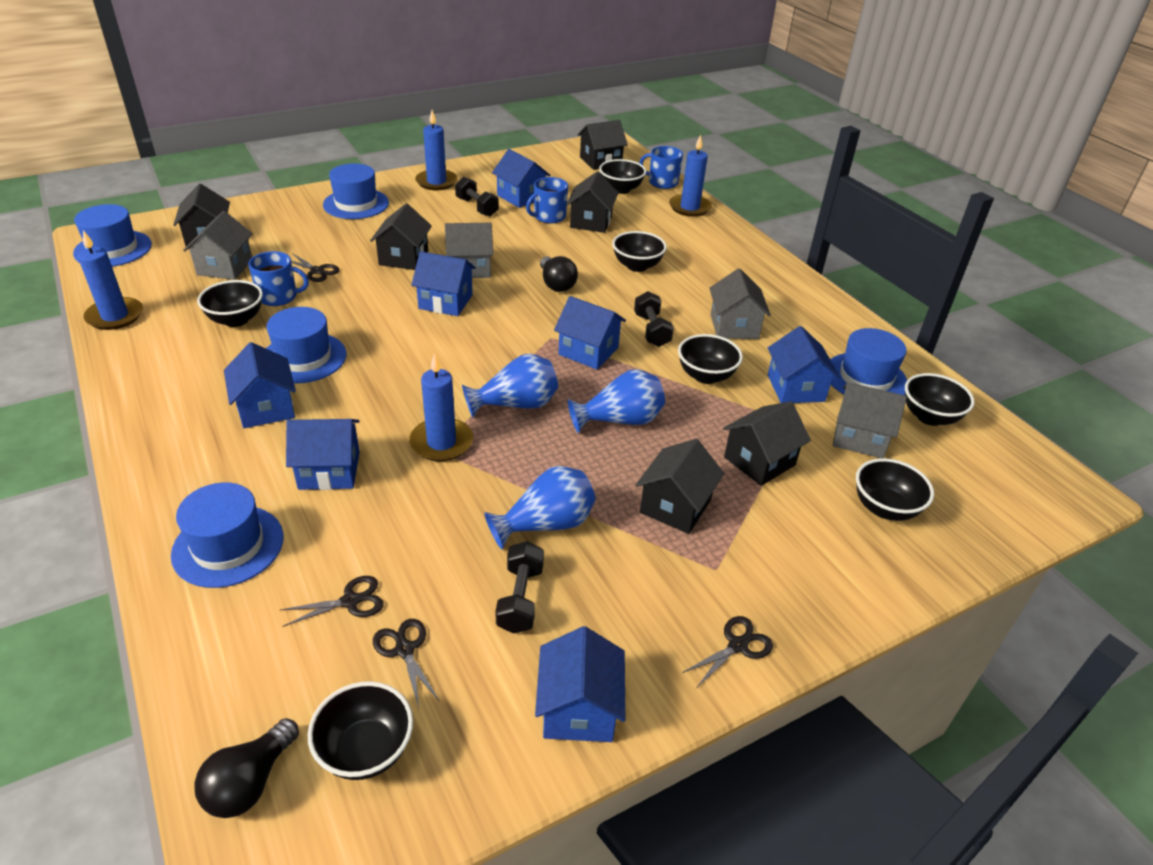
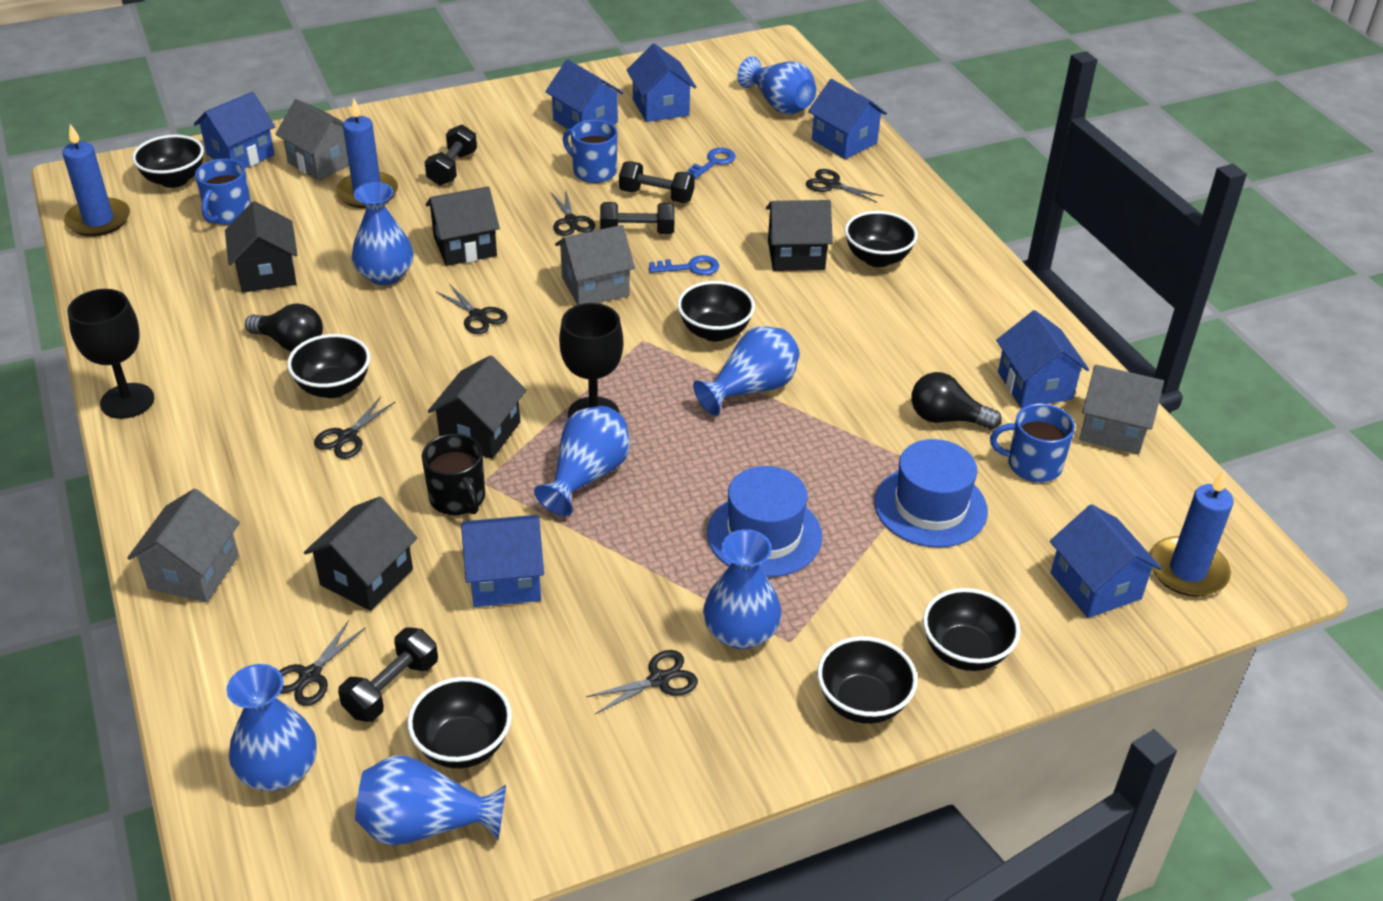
black dumbbell: 3 -> 4
black goblet: 0 -> 2
black house: 6 -> 5
black mug: 0 -> 1
black scissors: 4 -> 6
blue candle: 4 -> 3
blue hat: 5 -> 2
blue key: 0 -> 2
blue vase: 3 -> 7

